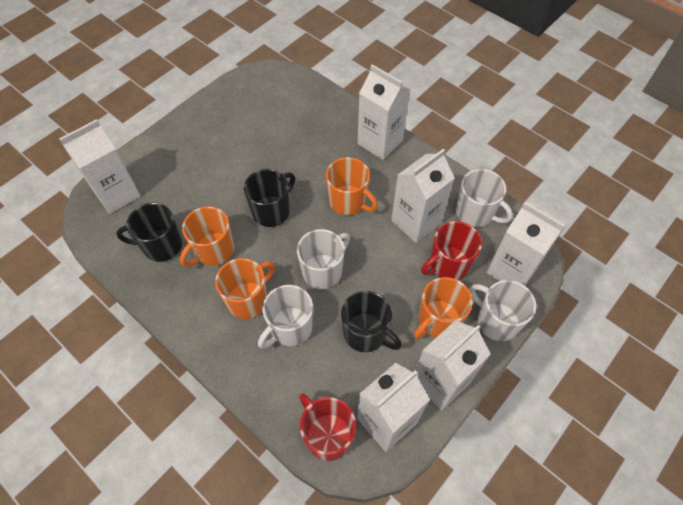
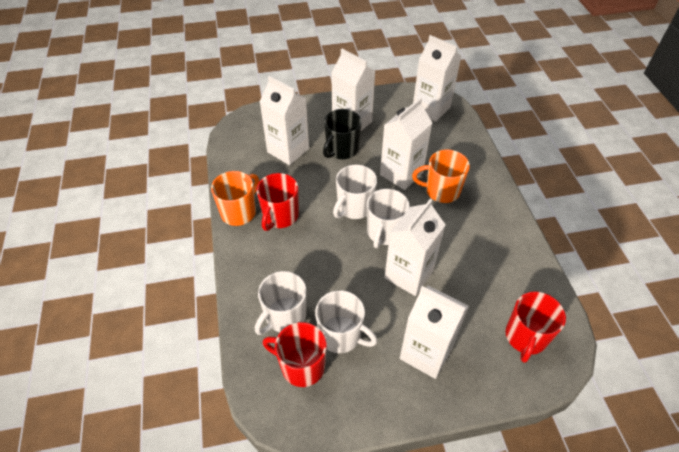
black mug: 3 -> 1
orange mug: 4 -> 2
red mug: 2 -> 3

